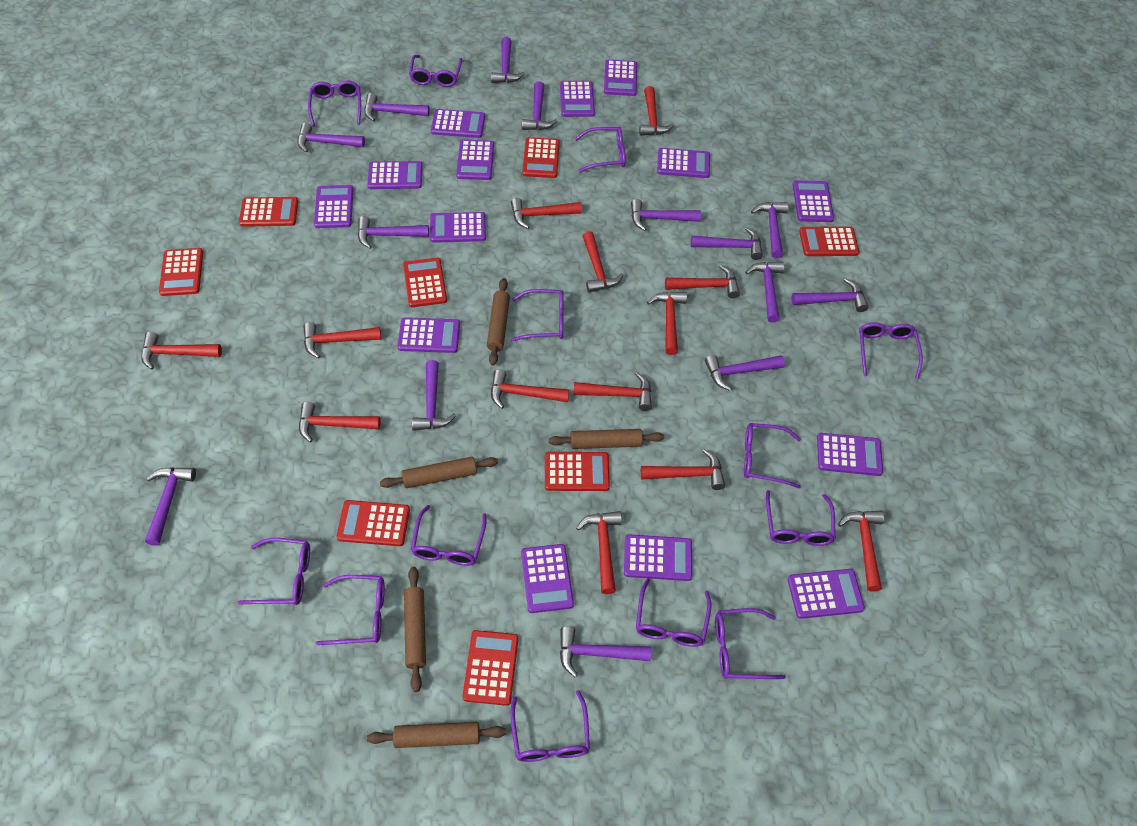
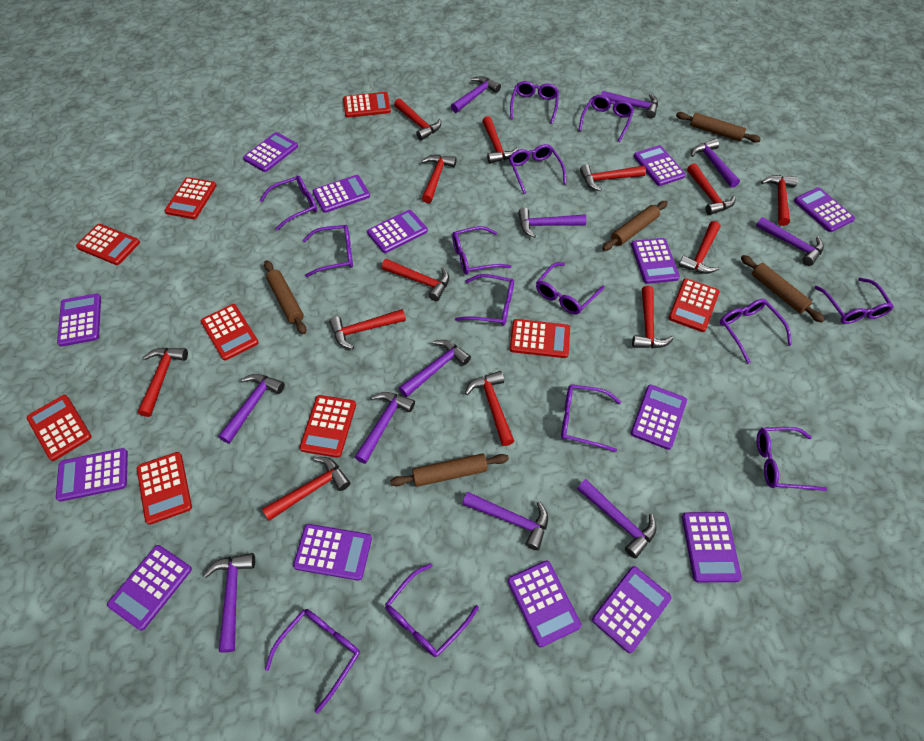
purple glasses: 13 -> 14
purple hammer: 14 -> 11
red calculator: 8 -> 9

